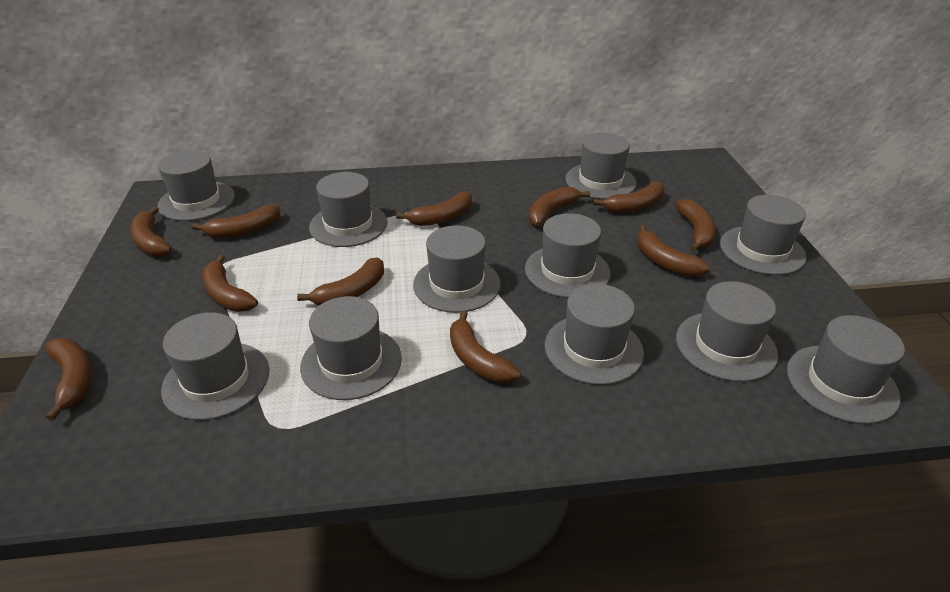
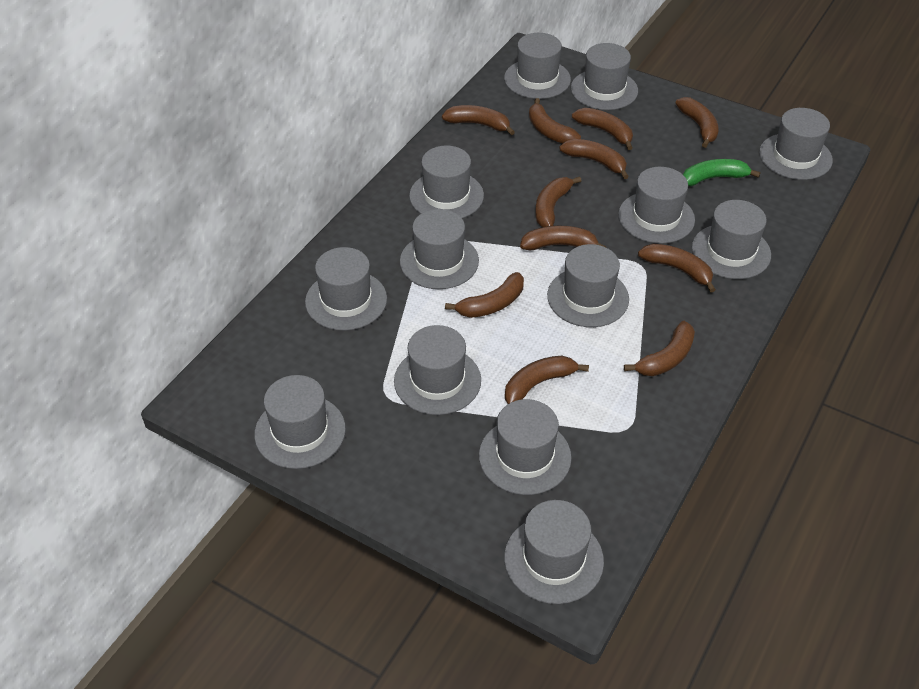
green banana: 0 -> 1
grey hat: 11 -> 13

